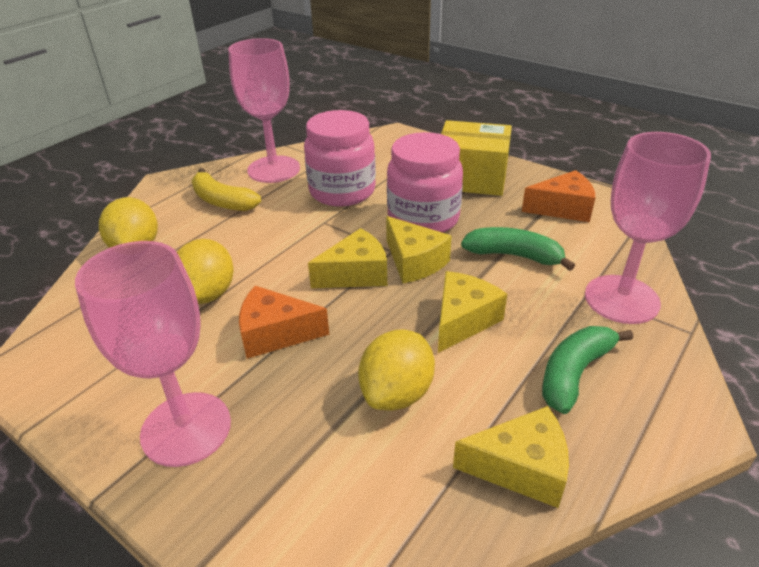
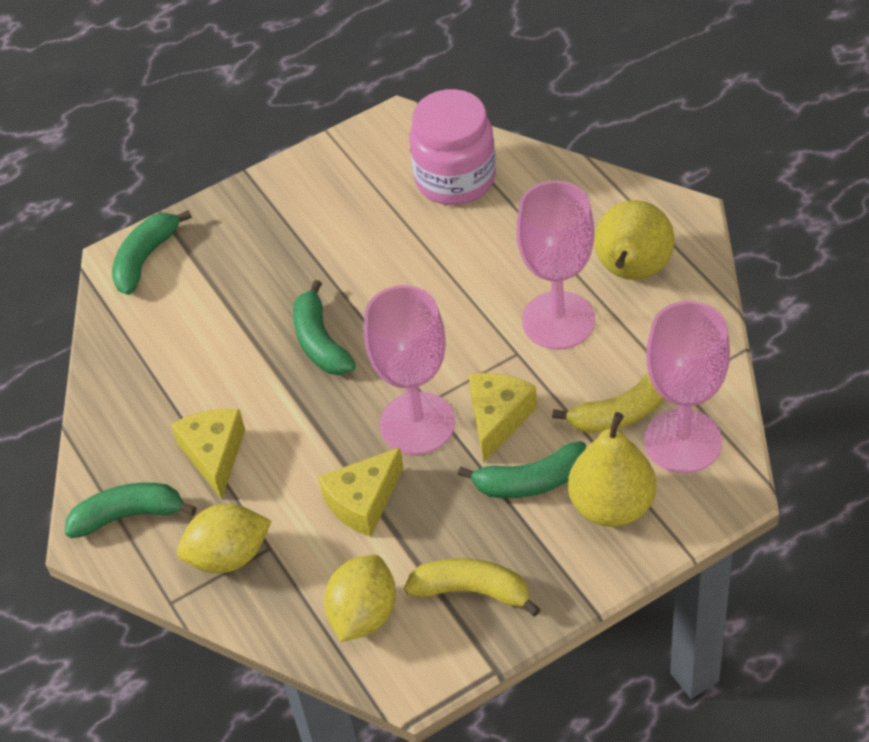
green banana: 2 -> 4
orange cheese: 2 -> 0
pink jar: 2 -> 1
yellow banana: 1 -> 2
yellow box: 1 -> 0
yellow cheese: 4 -> 3
yellow lemon: 3 -> 2
yellow pear: 0 -> 2

